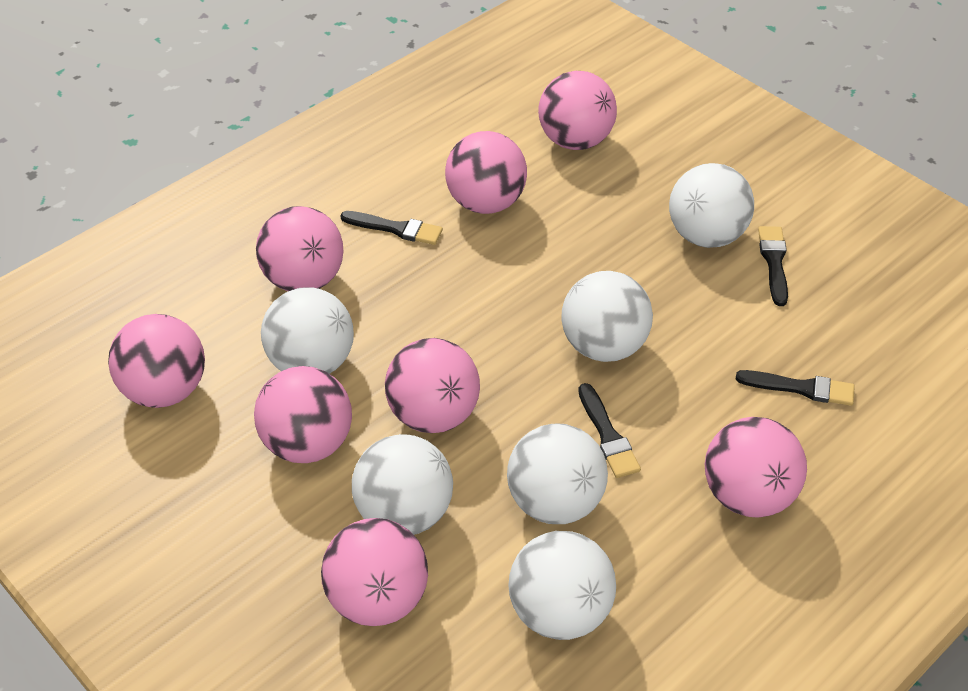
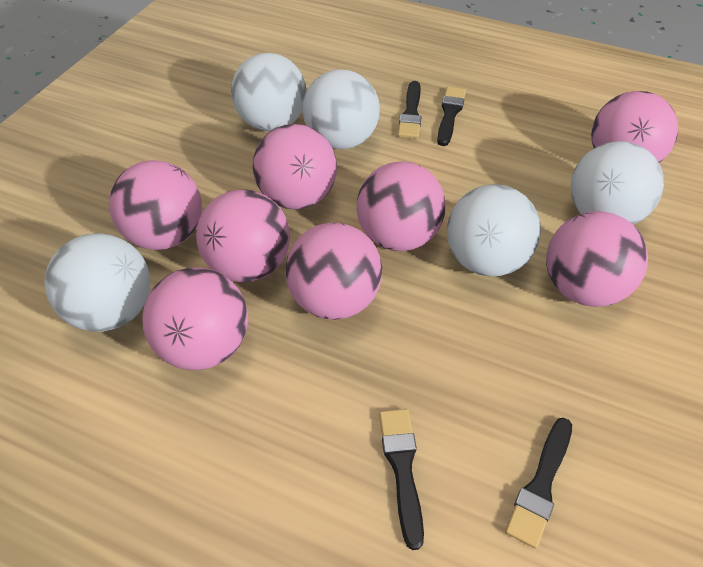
white ball: 6 -> 5

